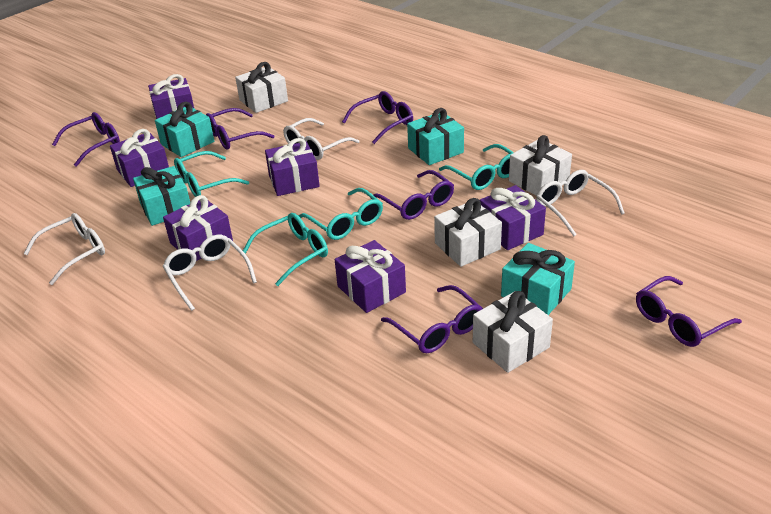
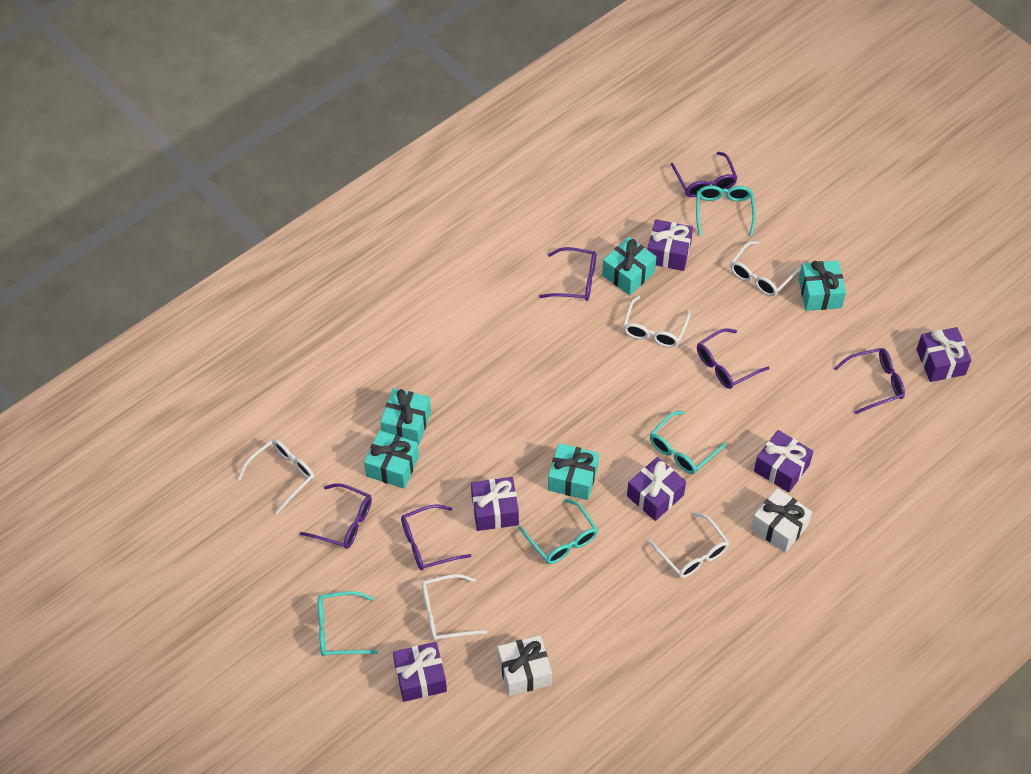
turquoise gift: 4 -> 5
white gift: 4 -> 2
white glasses: 4 -> 5

